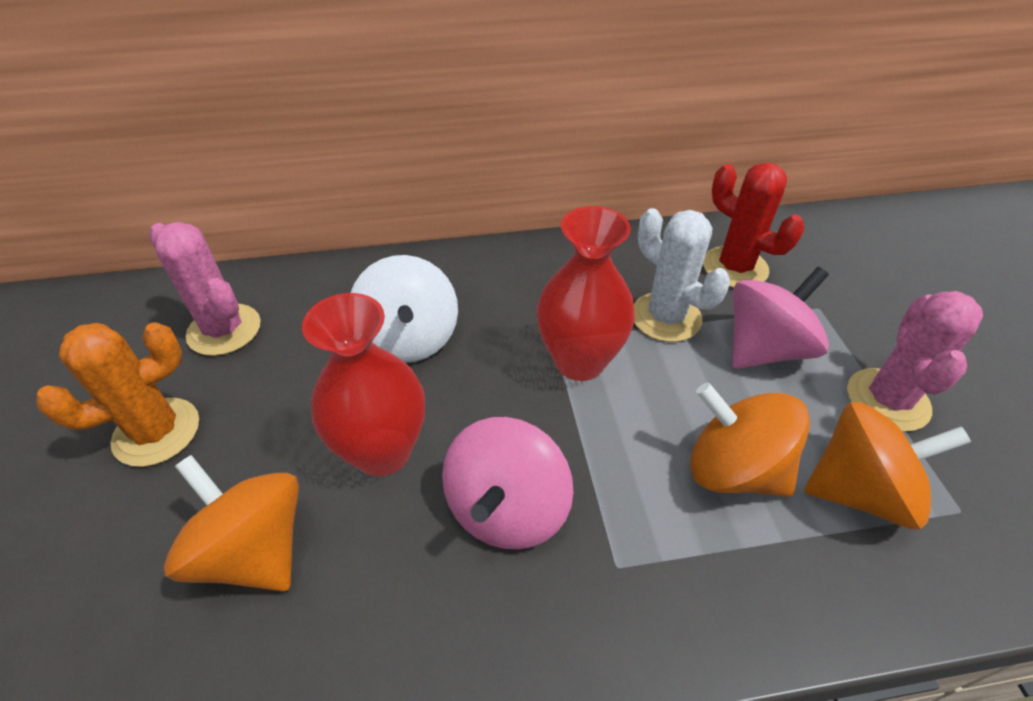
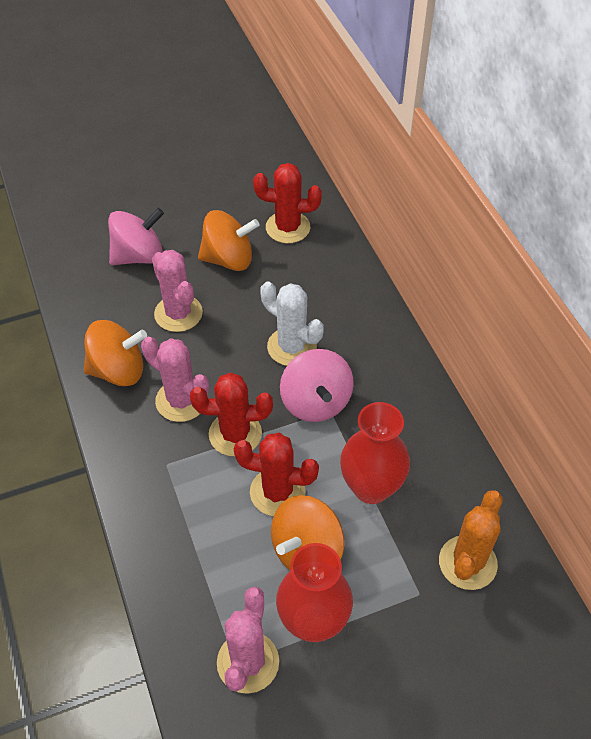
pink cactus: 2 -> 3
red cactus: 1 -> 3
white spinning top: 1 -> 0

